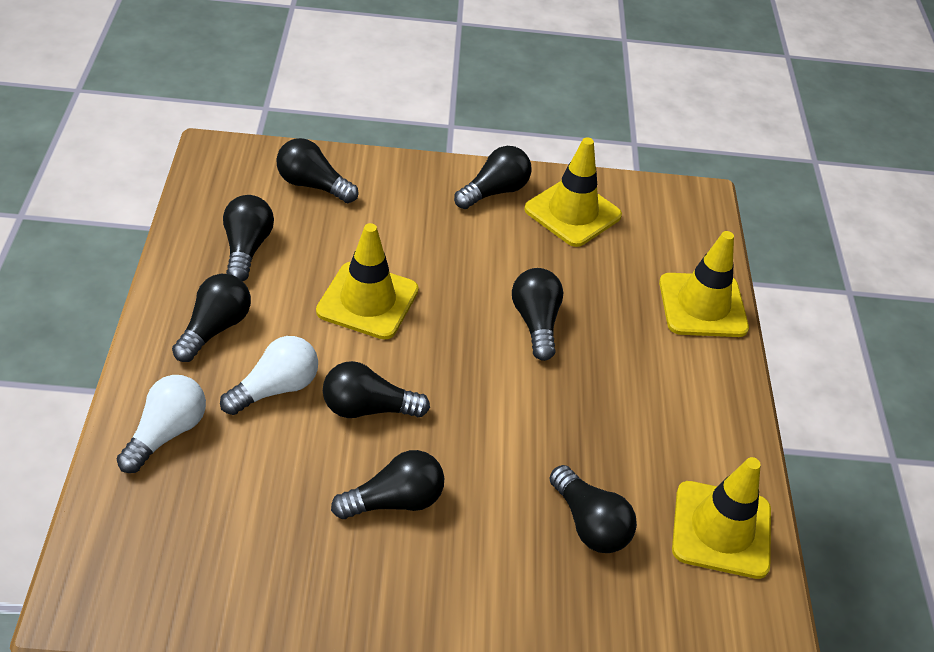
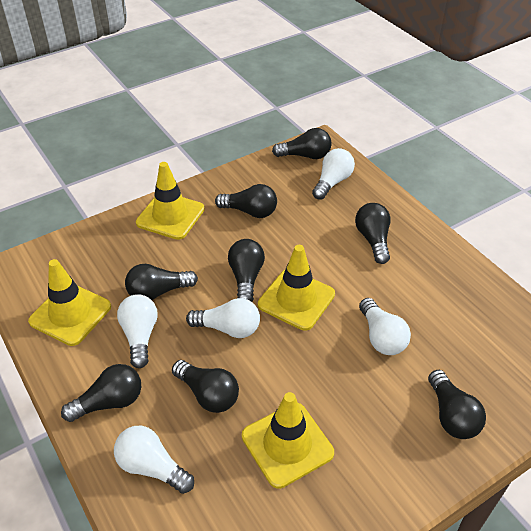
white light bulb: 2 -> 5

